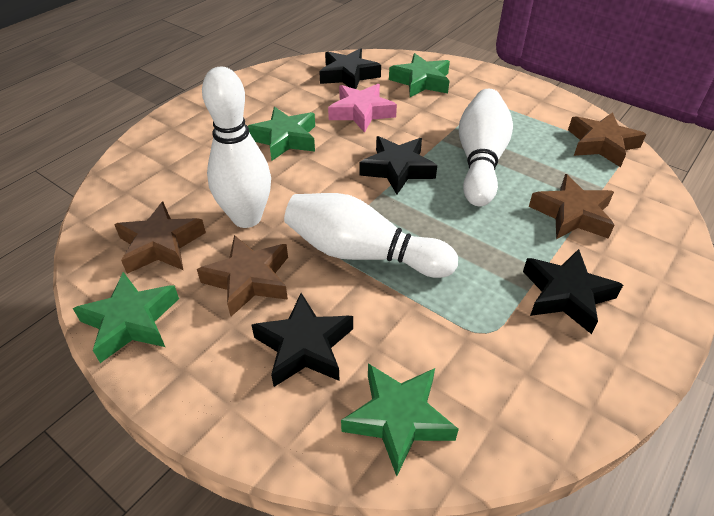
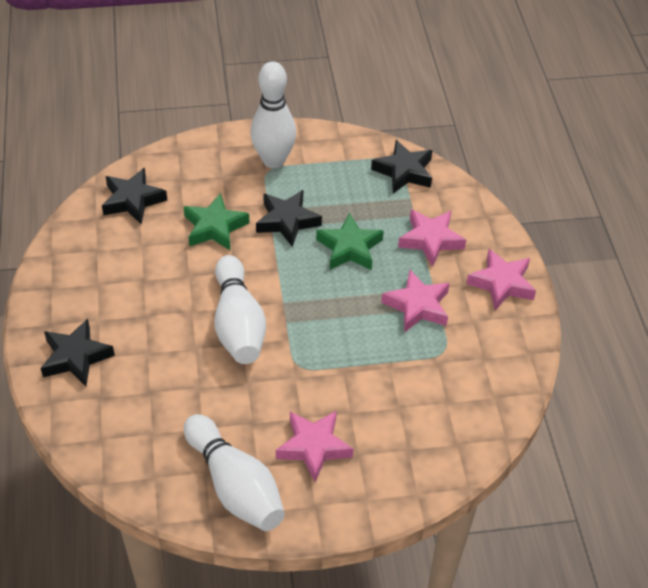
brown star: 4 -> 0
green star: 4 -> 2
pink star: 1 -> 4

